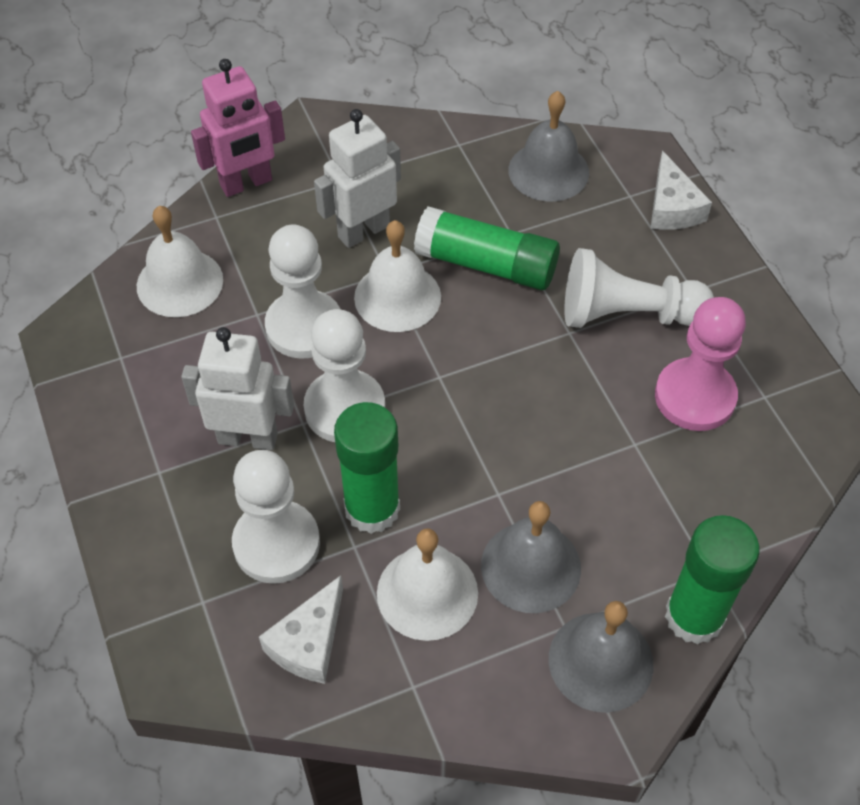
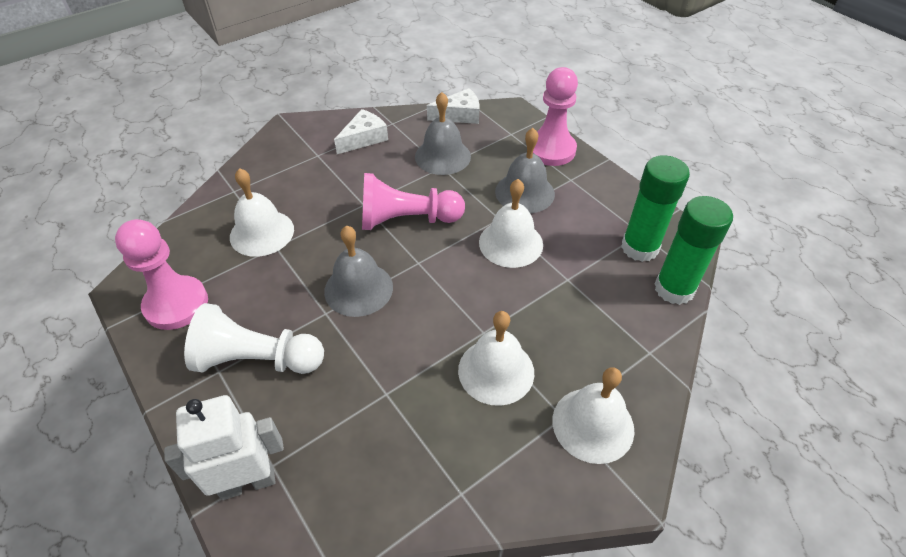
green glue stick: 3 -> 2
pink pawn: 1 -> 3
pink robot: 1 -> 0
white bell: 3 -> 4
white pawn: 4 -> 1
white robot: 2 -> 1

